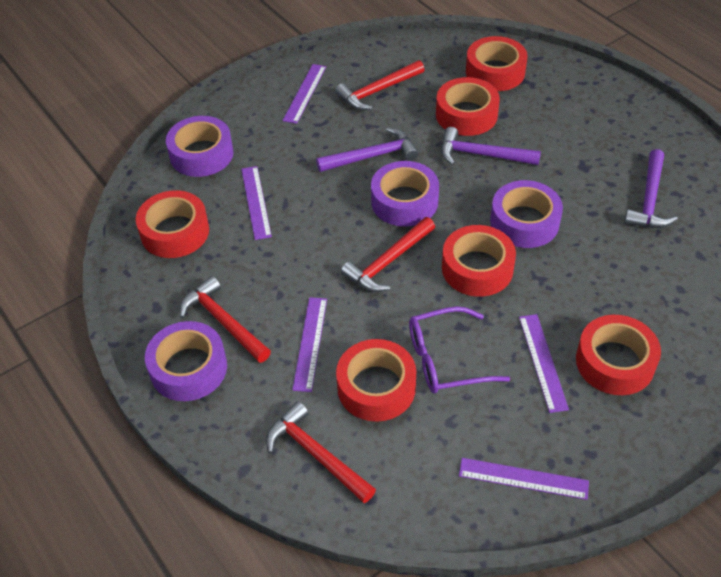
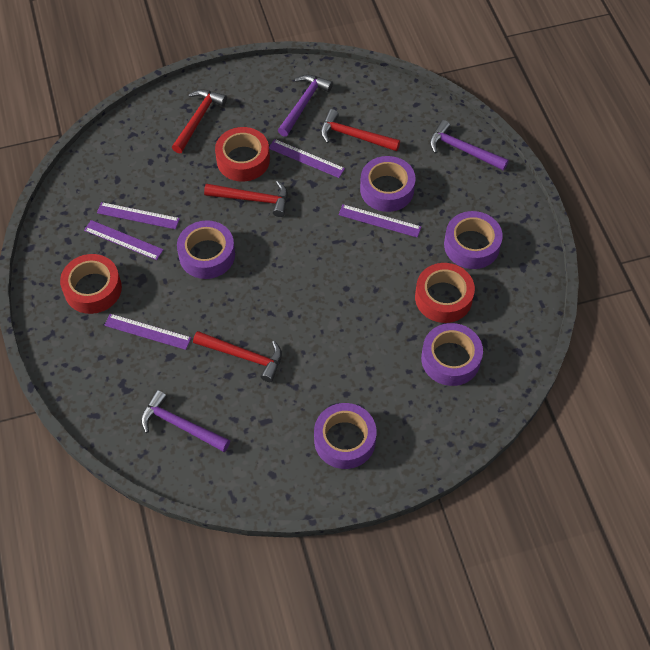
purple glasses: 1 -> 0
purple tape: 4 -> 5
red tape: 6 -> 3

